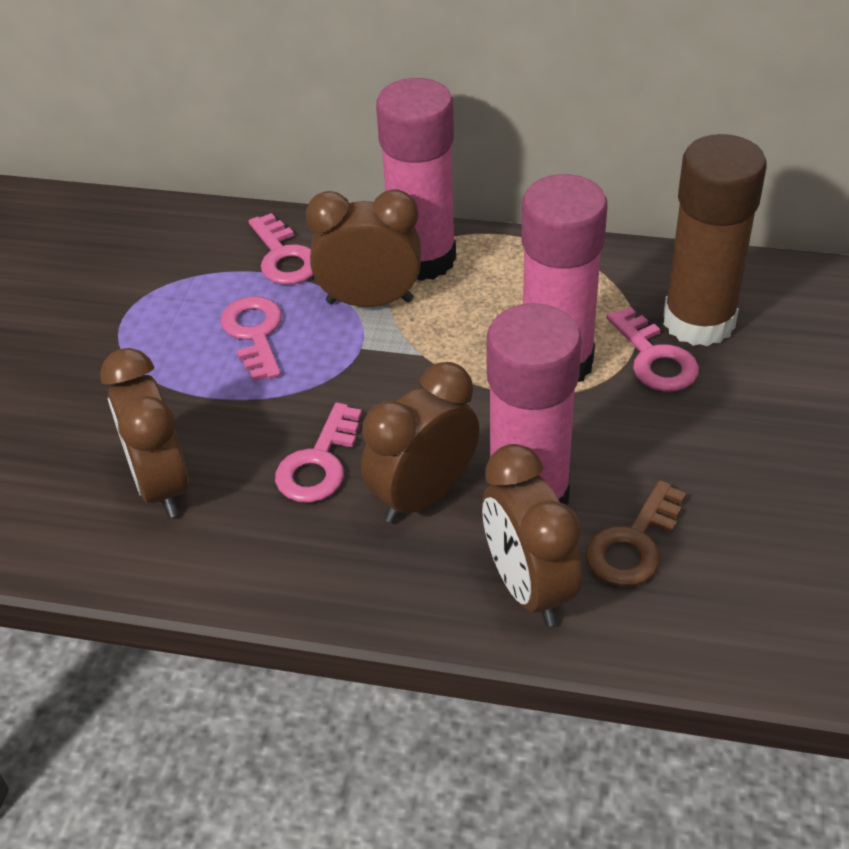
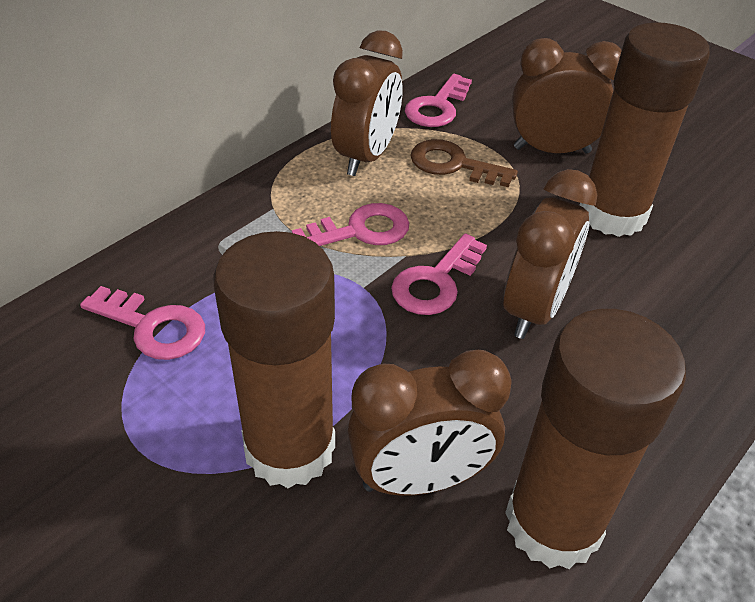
brown glue stick: 1 -> 3
pink glue stick: 3 -> 0

